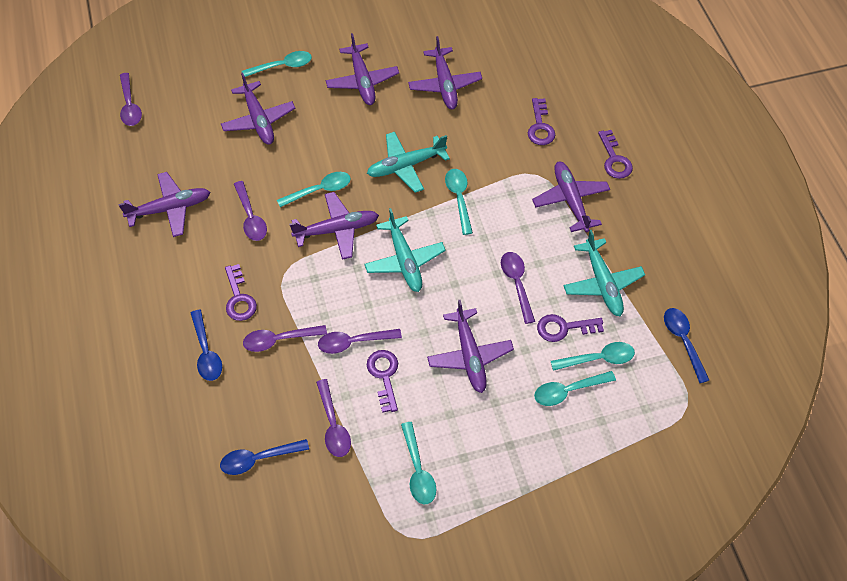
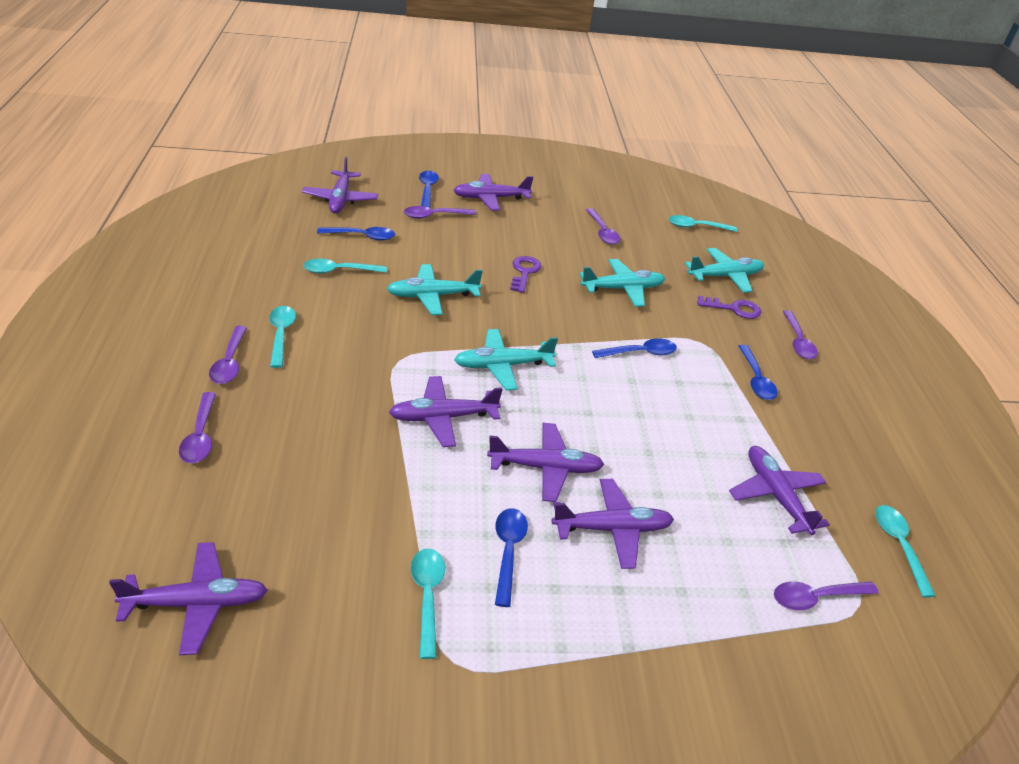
blue spoon: 3 -> 5
purple key: 5 -> 2
turquoise plane: 3 -> 4
turquoise spoon: 6 -> 5

